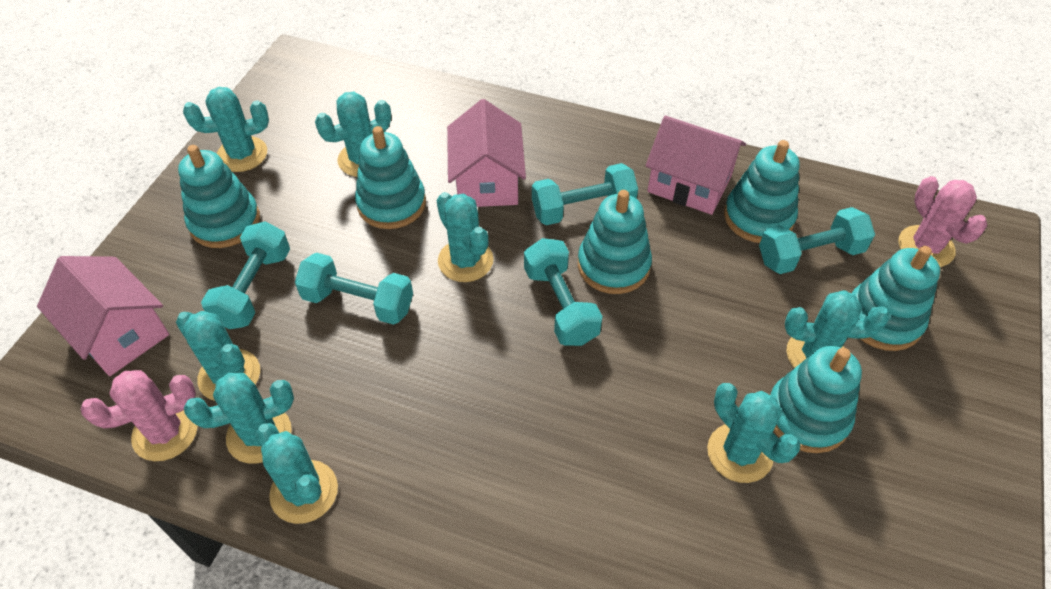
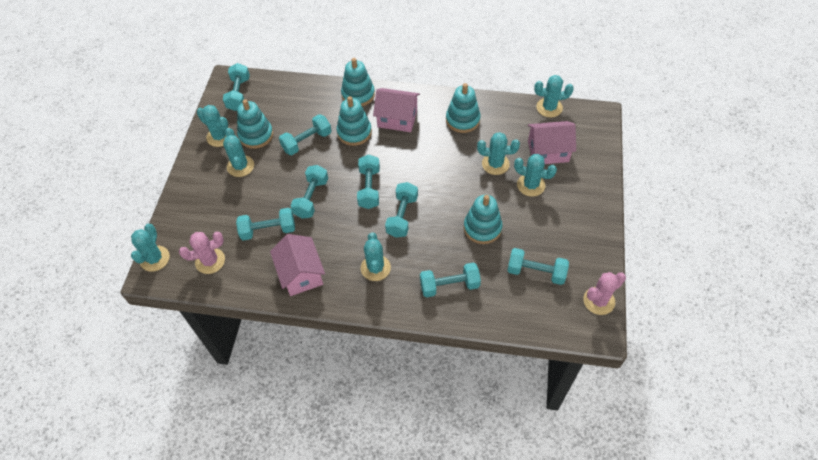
turquoise cactus: 8 -> 7
turquoise dumbbell: 5 -> 8
turquoise stacking toy: 6 -> 5

